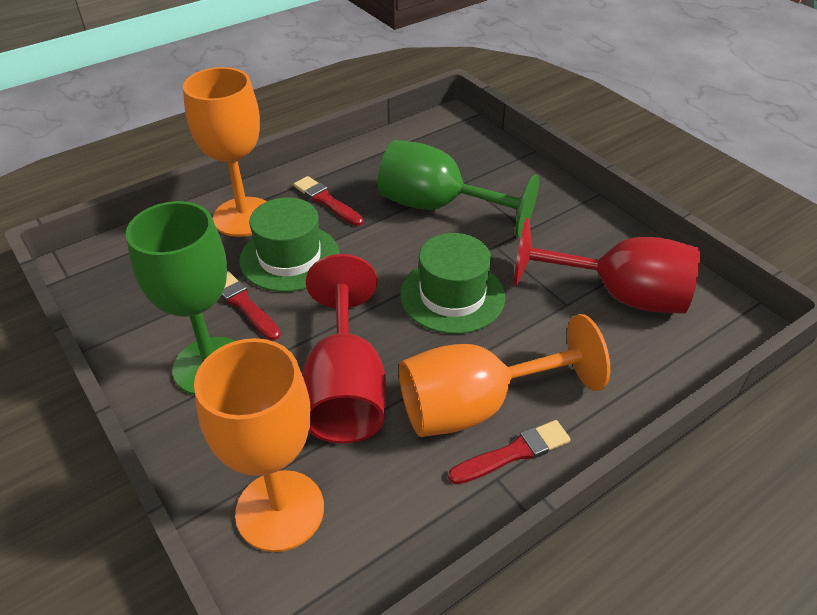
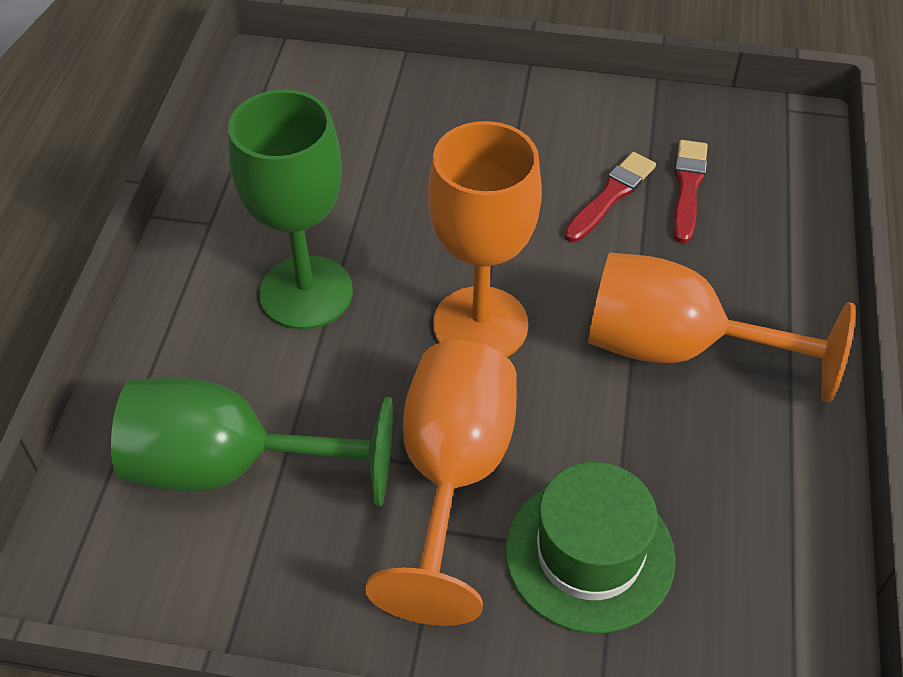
green hat: 2 -> 1
red brush: 3 -> 2
red goblet: 2 -> 0

